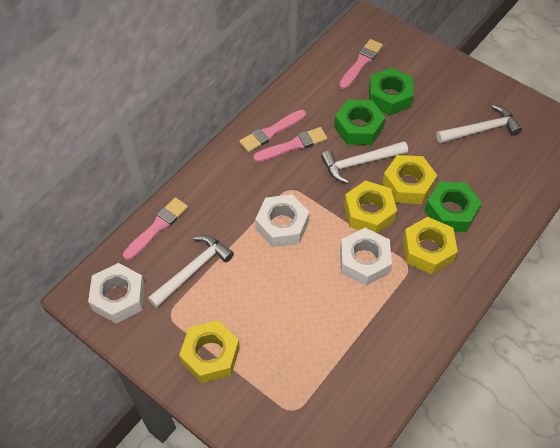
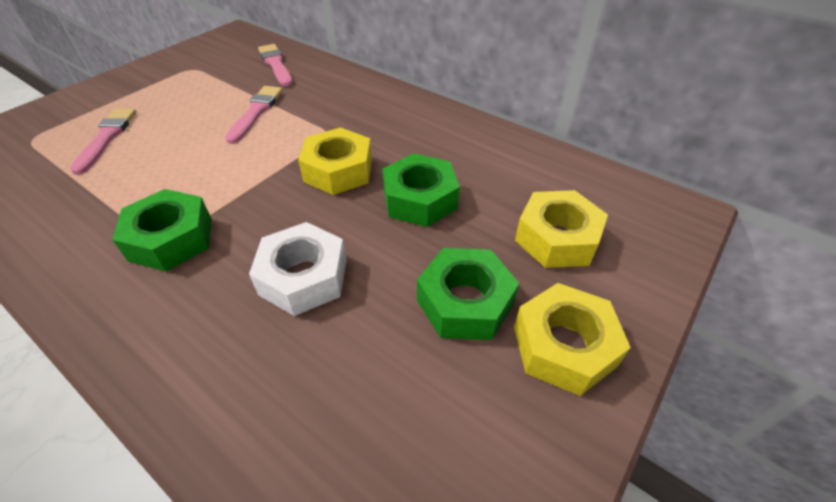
pink brush: 4 -> 3
white hammer: 3 -> 0
white nut: 3 -> 1
yellow nut: 4 -> 3

